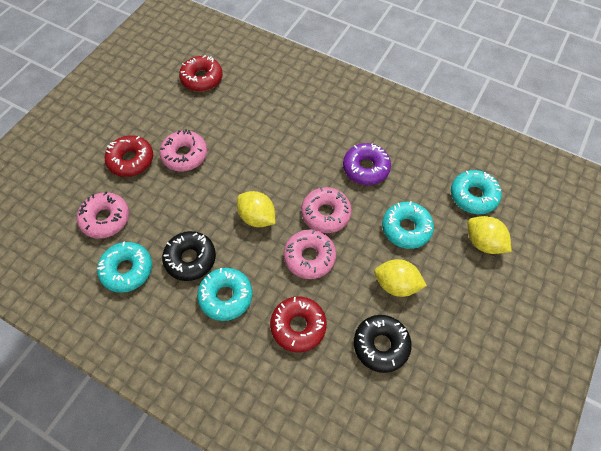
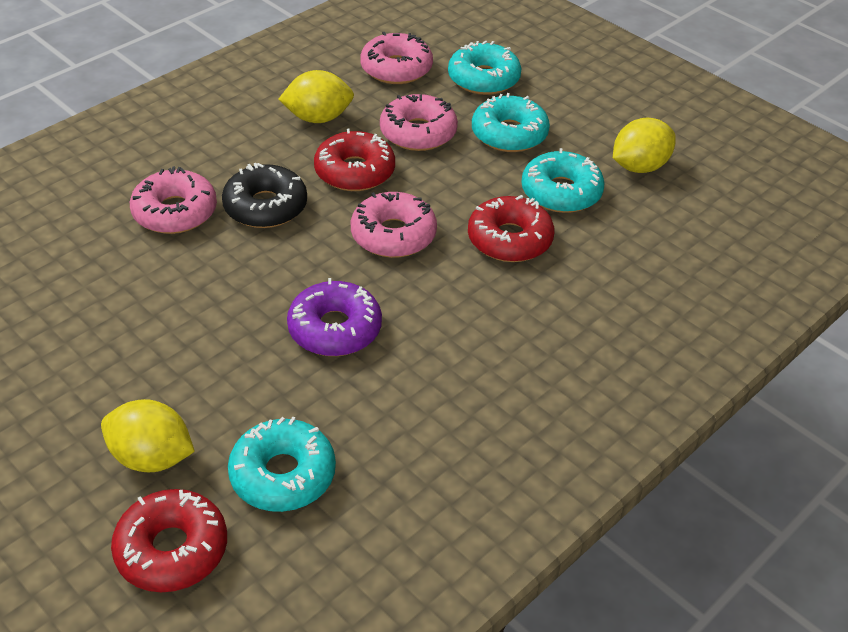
black donut: 2 -> 1

